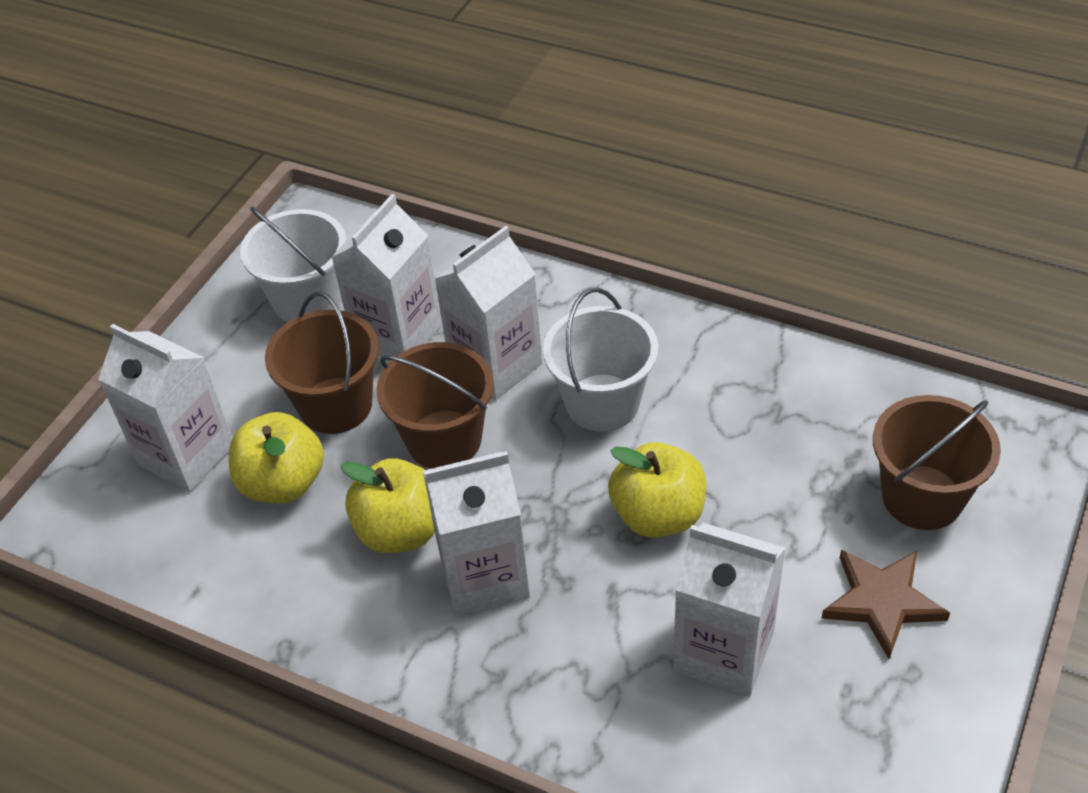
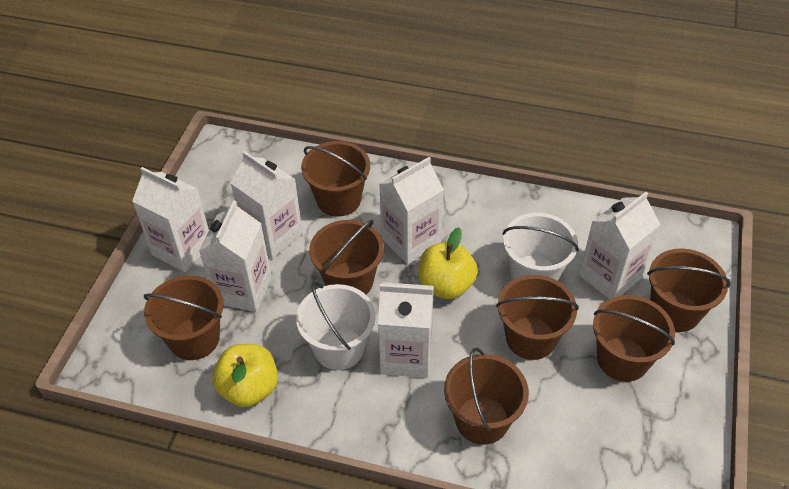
brown bucket: 3 -> 7
brown star: 1 -> 0
white carton: 5 -> 6
yellow apple: 3 -> 2

